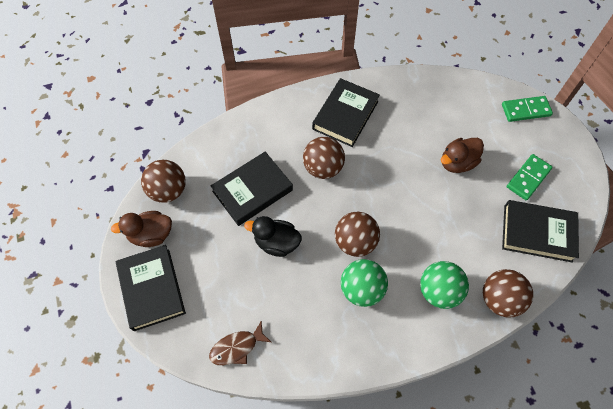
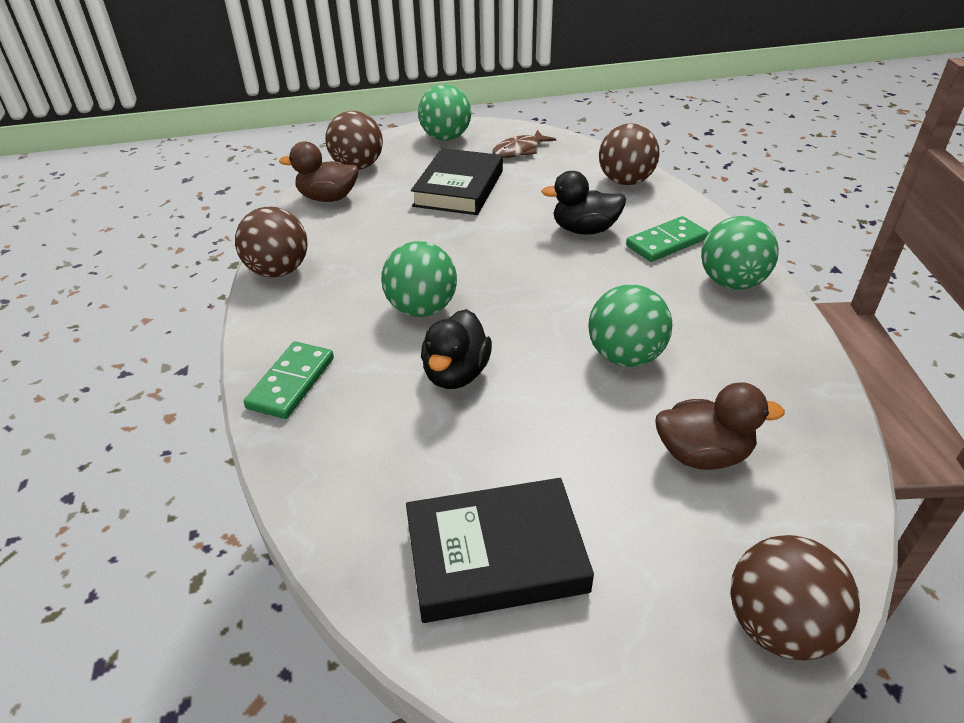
black book: 4 -> 2
black duck: 1 -> 2
green ball: 2 -> 4

